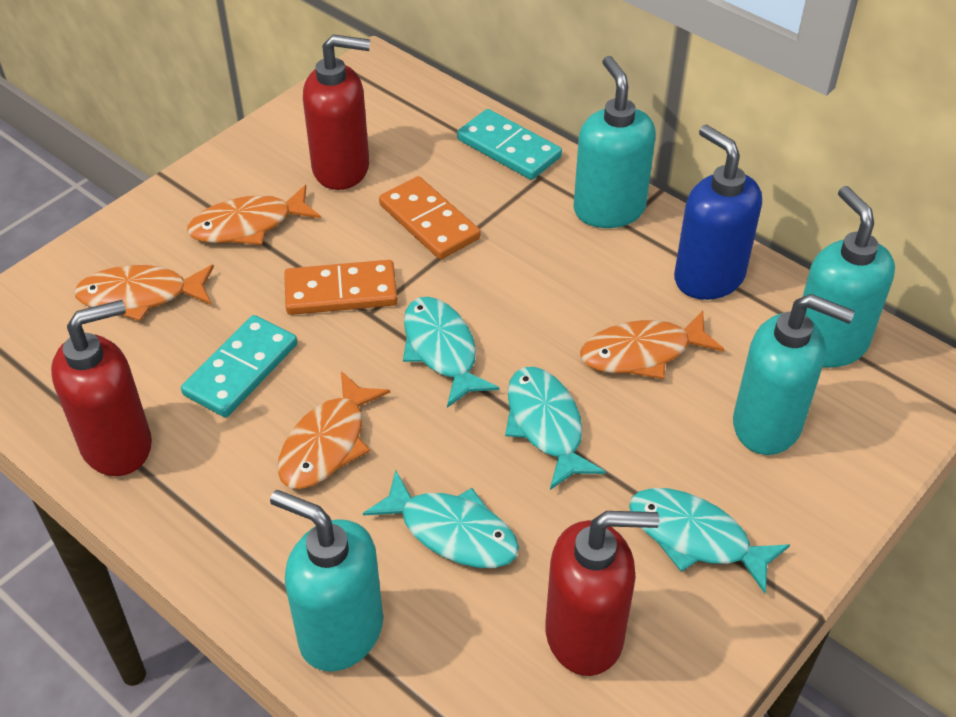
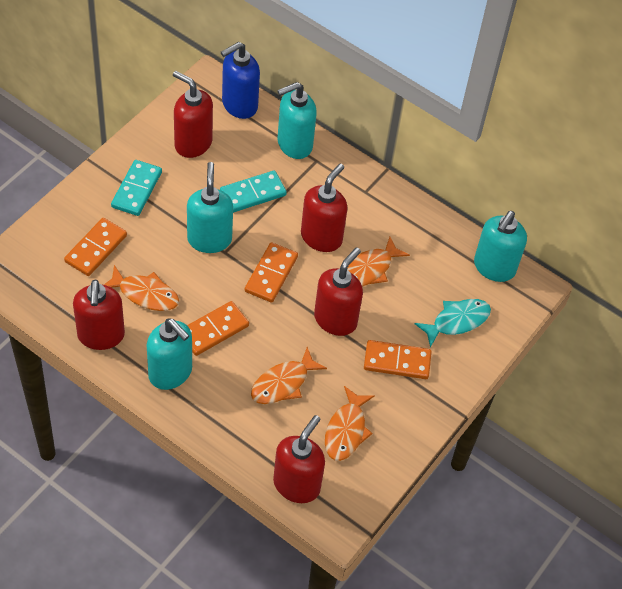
orange domino: 2 -> 4
red soap dispenser: 3 -> 5
turquoise fish: 4 -> 1

